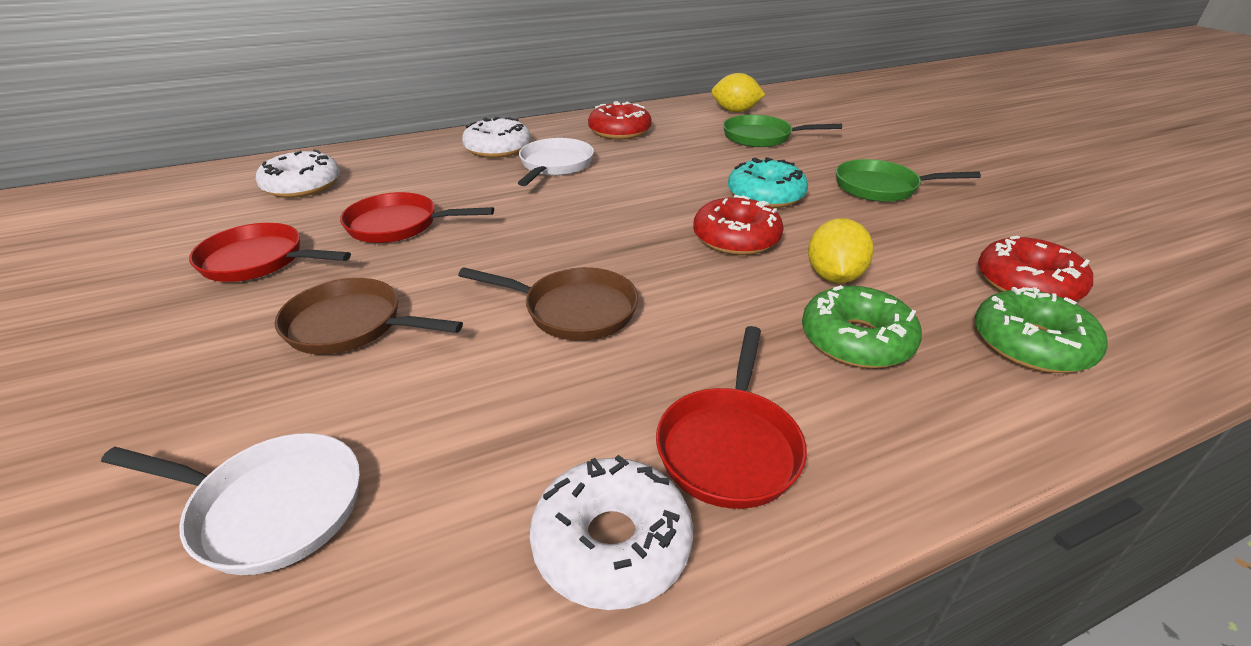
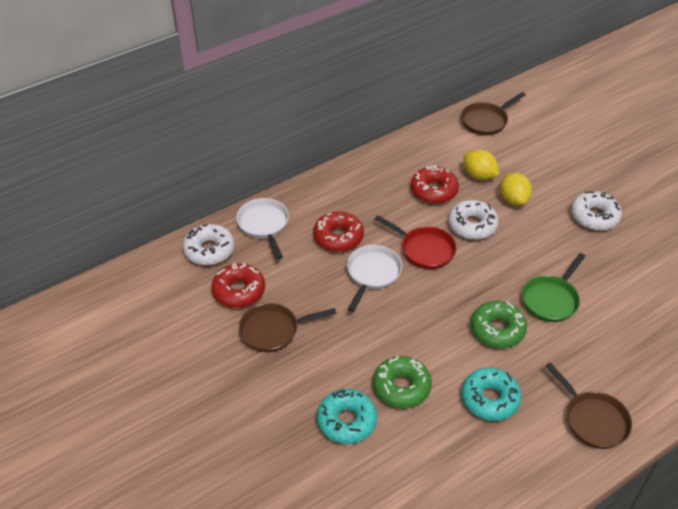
brown pan: 2 -> 3
green pan: 2 -> 1
red pan: 3 -> 1
turquoise donut: 1 -> 2

